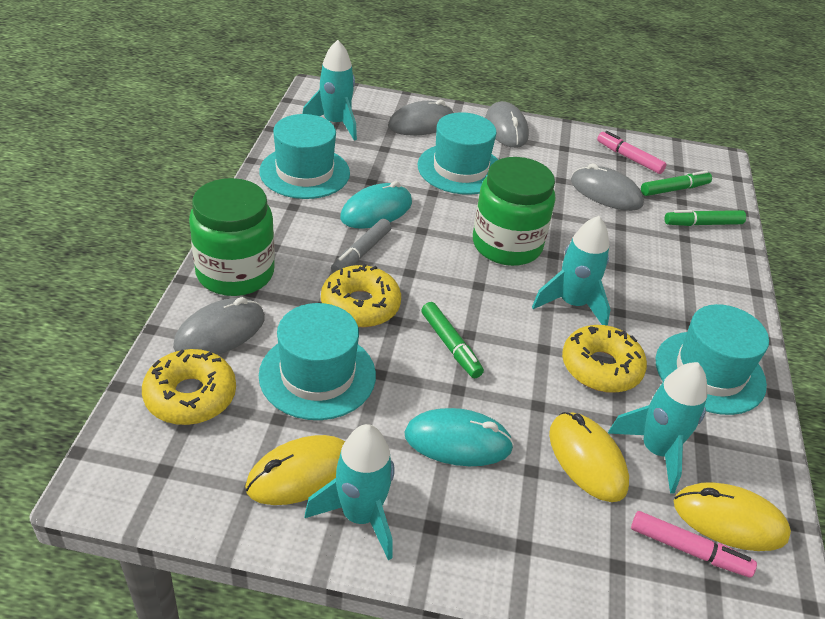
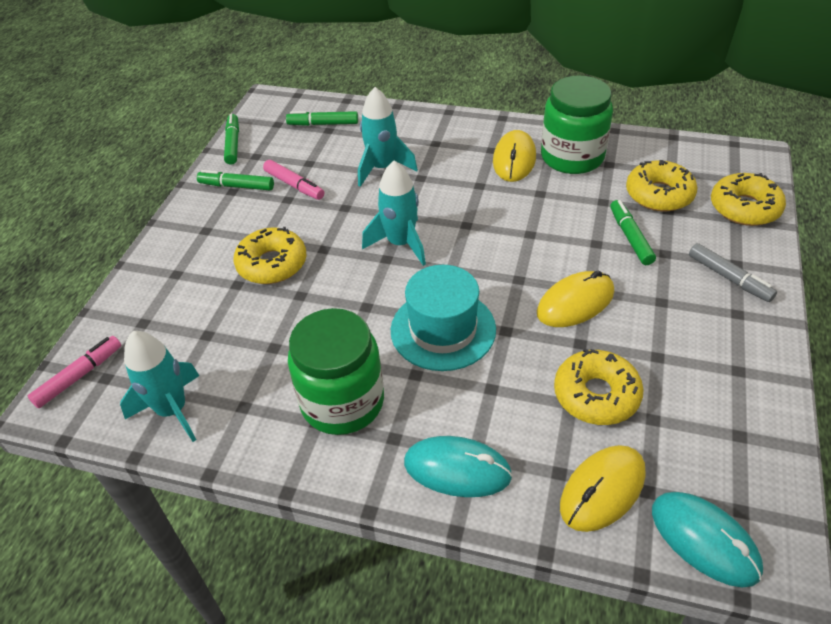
green marker: 3 -> 4
grey mouse: 4 -> 0
turquoise hat: 4 -> 1
turquoise rocket: 4 -> 3
yellow donut: 3 -> 4

